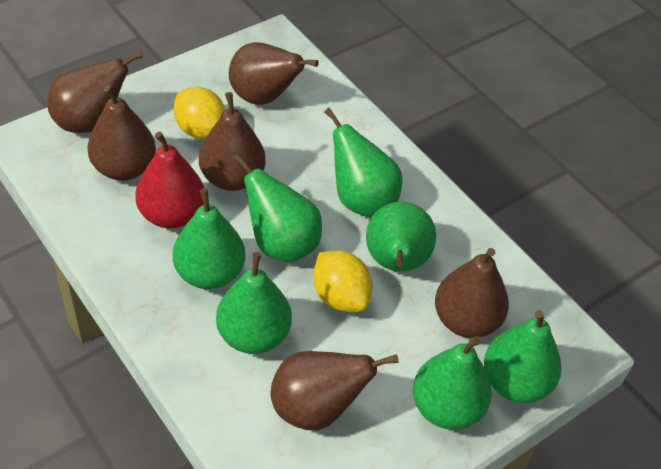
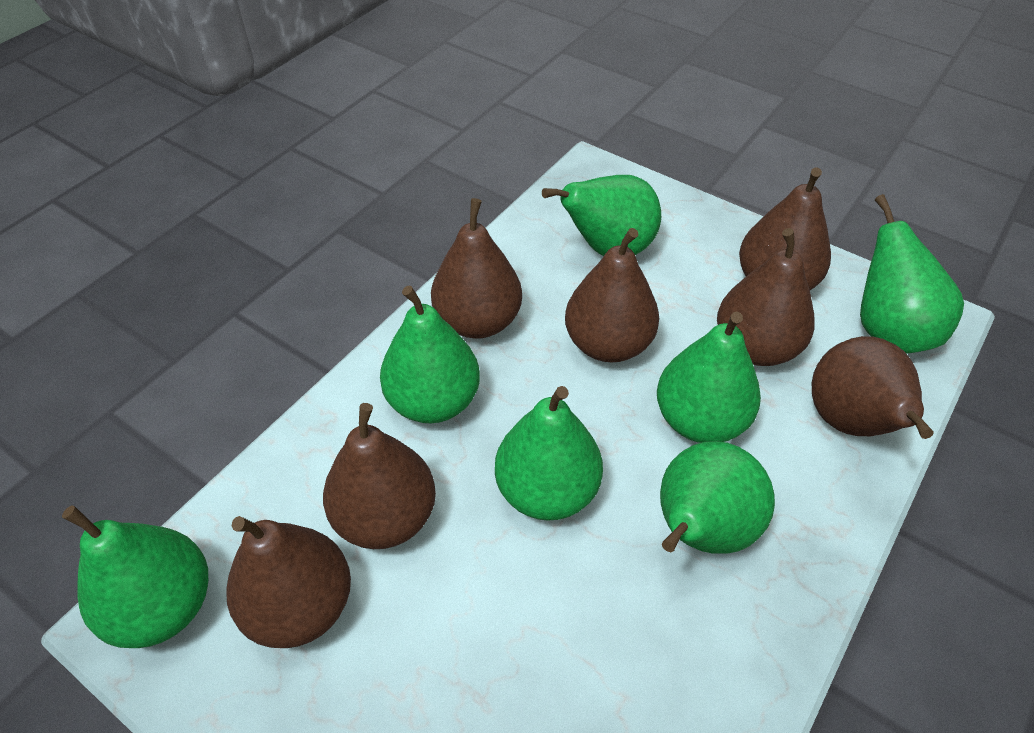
brown pear: 6 -> 7
red pear: 1 -> 0
yellow lemon: 2 -> 0

